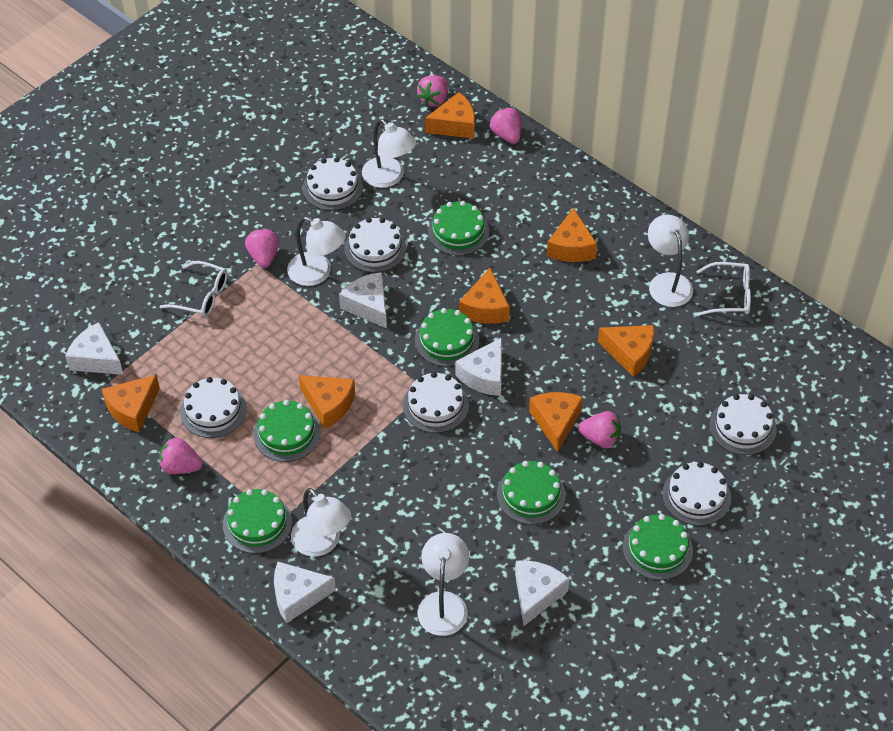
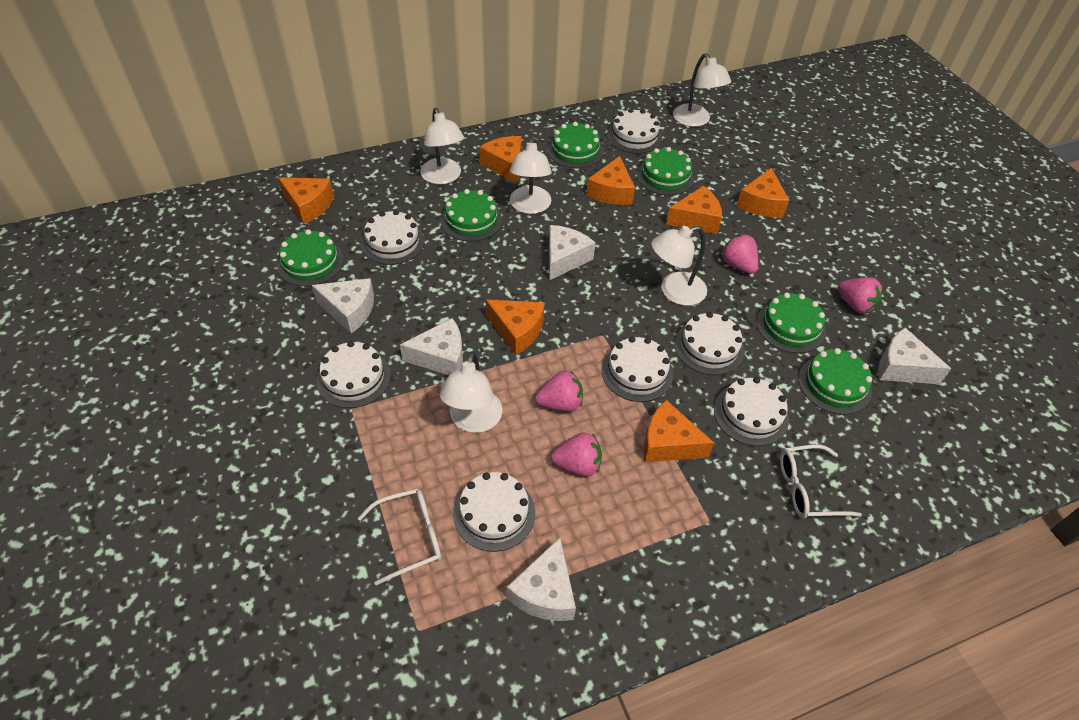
pink strawberry: 5 -> 4
white cake: 6 -> 7

